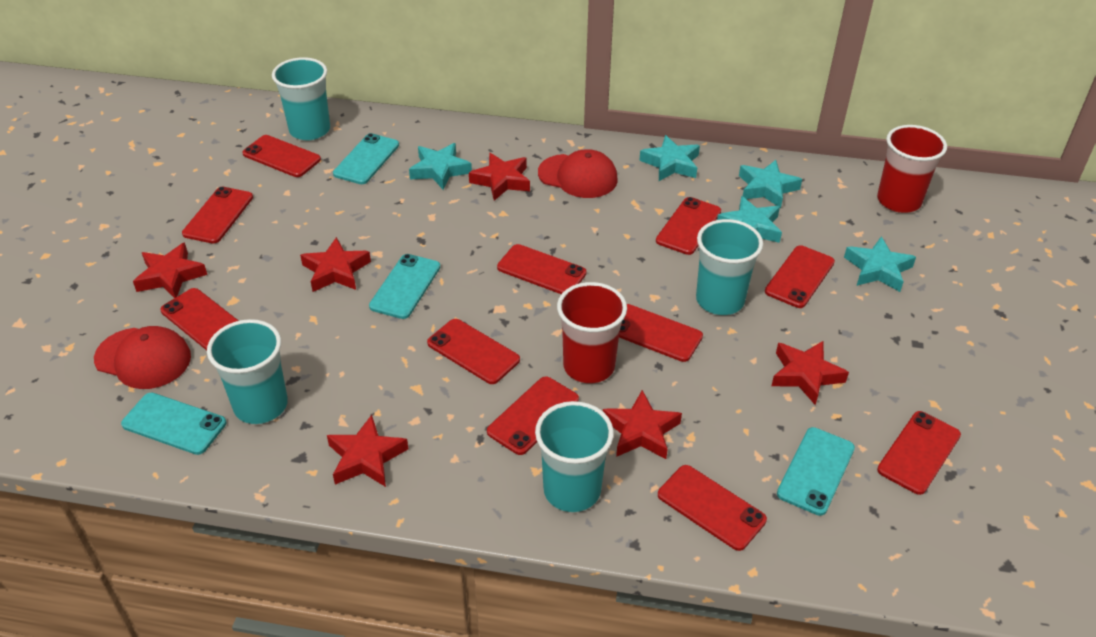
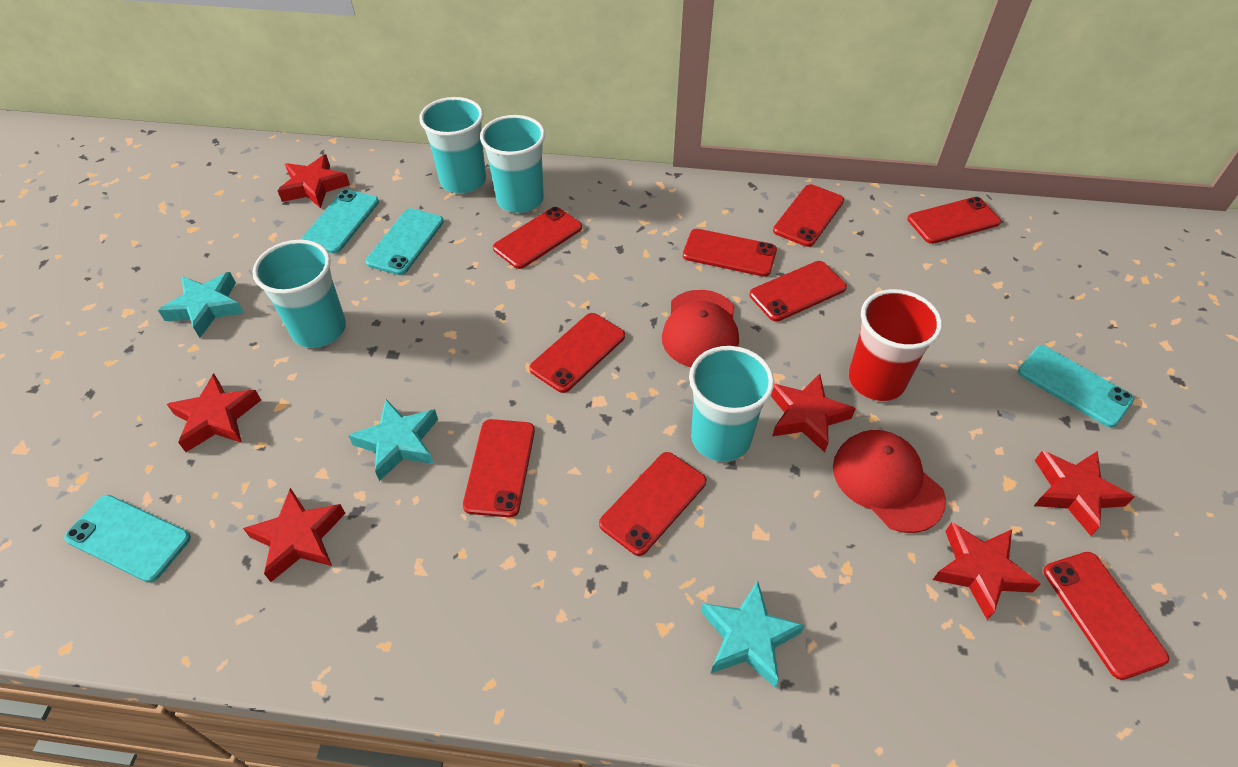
red cup: 2 -> 1
red phone: 11 -> 9
turquoise star: 5 -> 3

